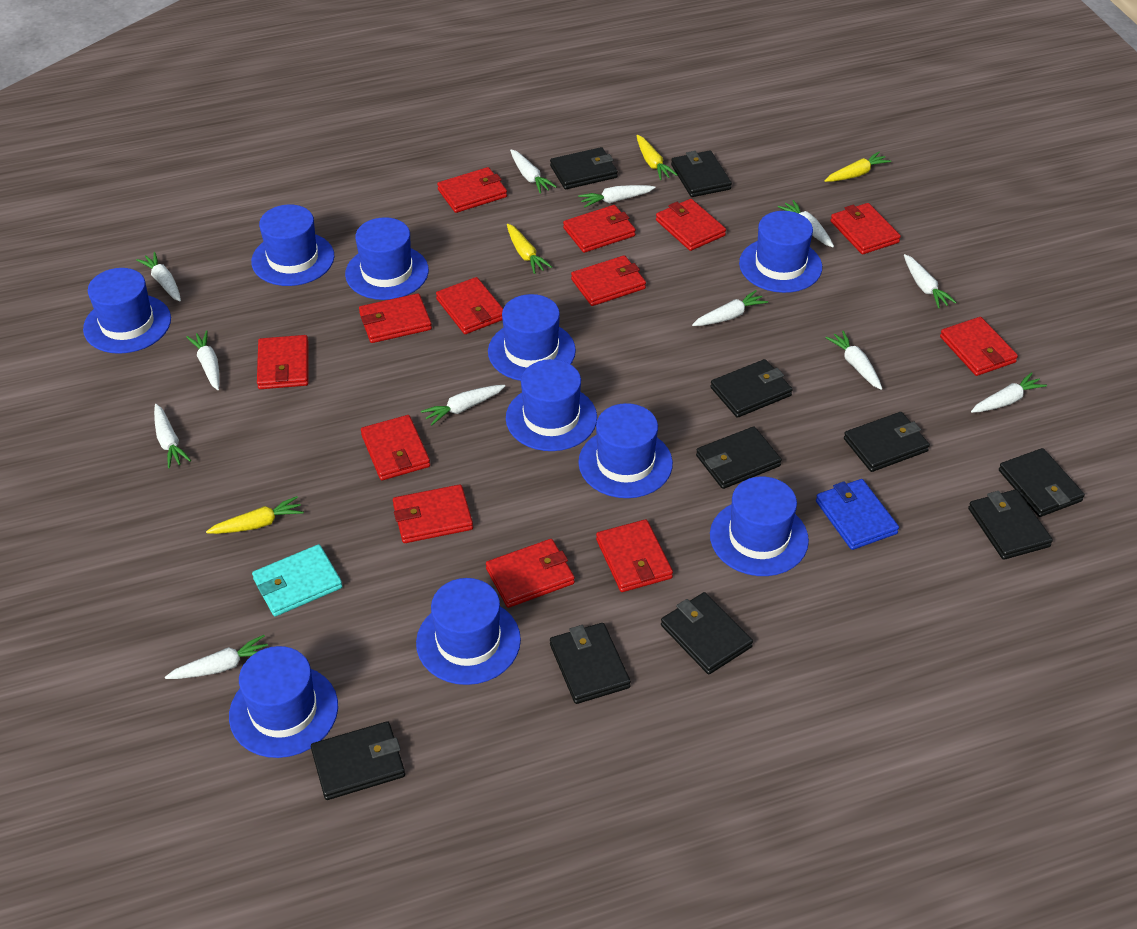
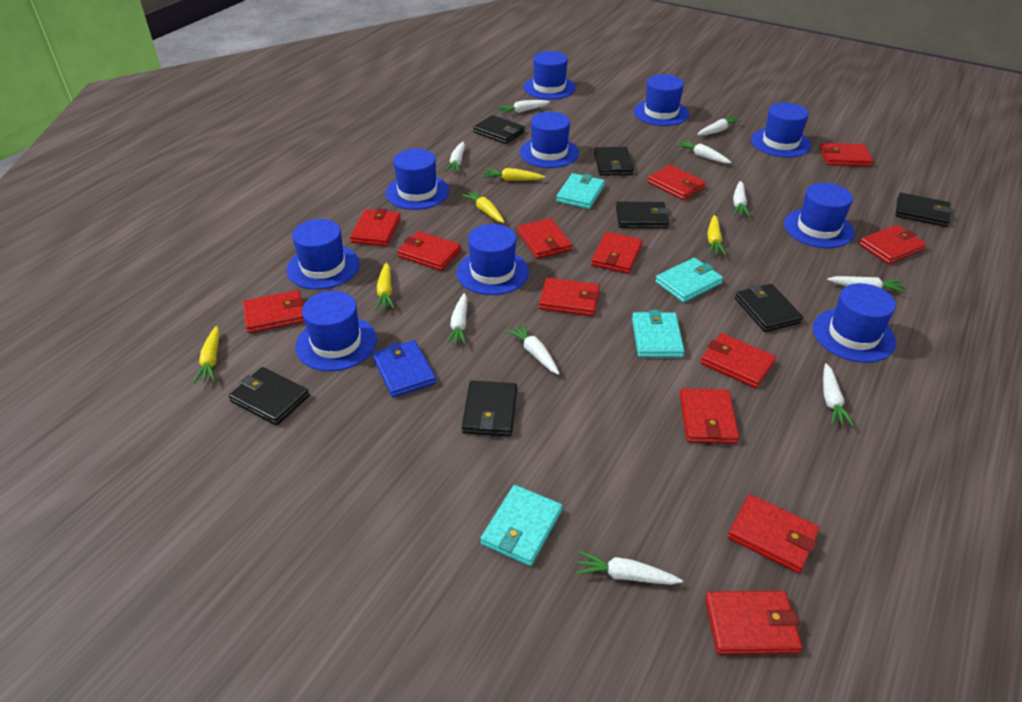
black wallet: 10 -> 7
turquoise wallet: 1 -> 4
white carrot: 12 -> 10
yellow carrot: 4 -> 5

